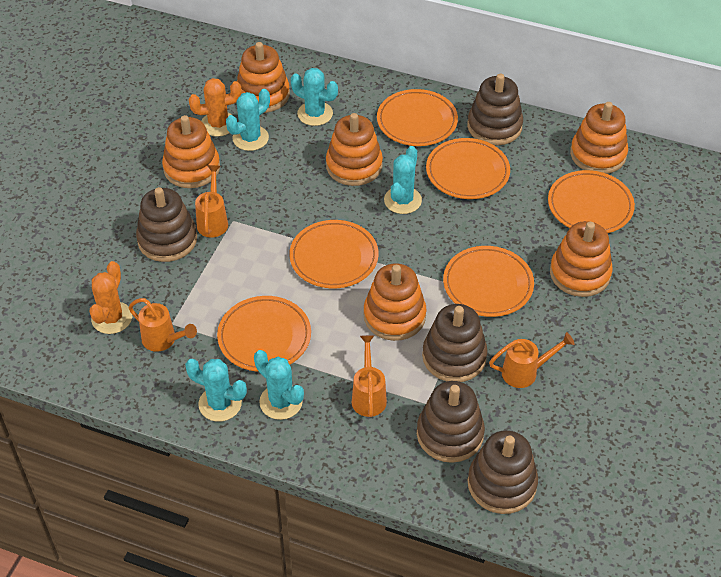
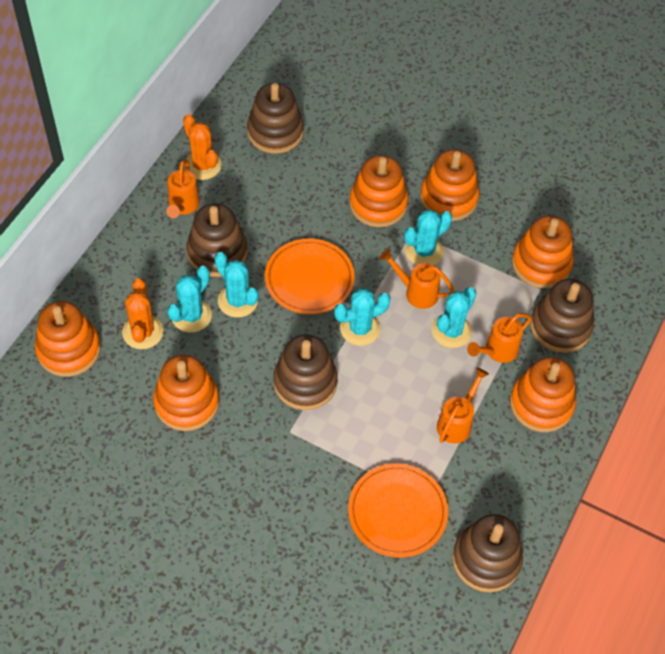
orange plate: 6 -> 2

